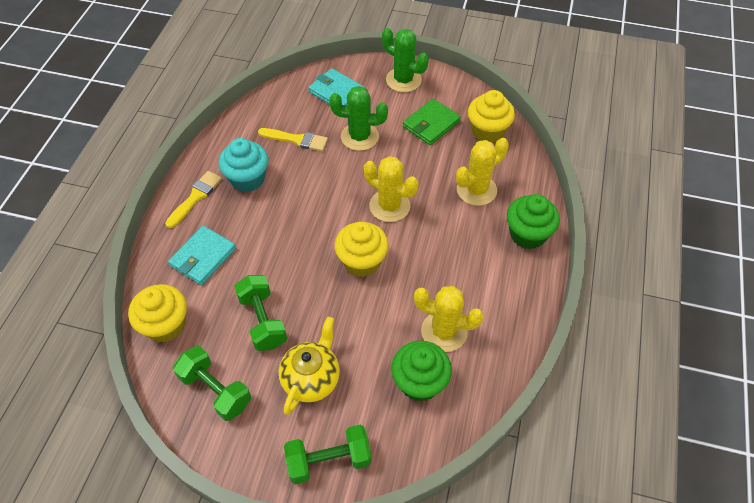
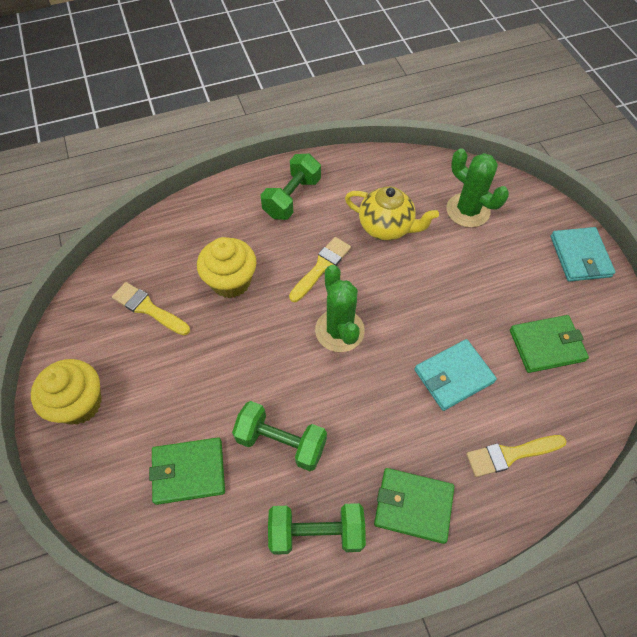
green cupcake: 2 -> 0
green wallet: 1 -> 3
turquoise cupcake: 1 -> 0
yellow brush: 2 -> 3
yellow cactus: 3 -> 0
yellow cupcake: 3 -> 2

